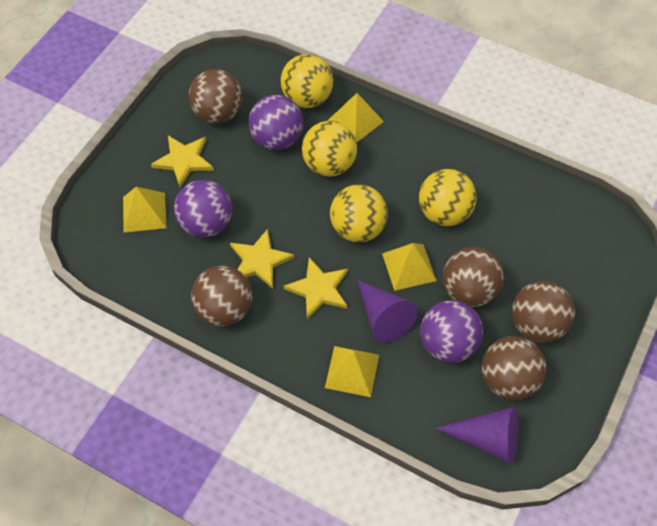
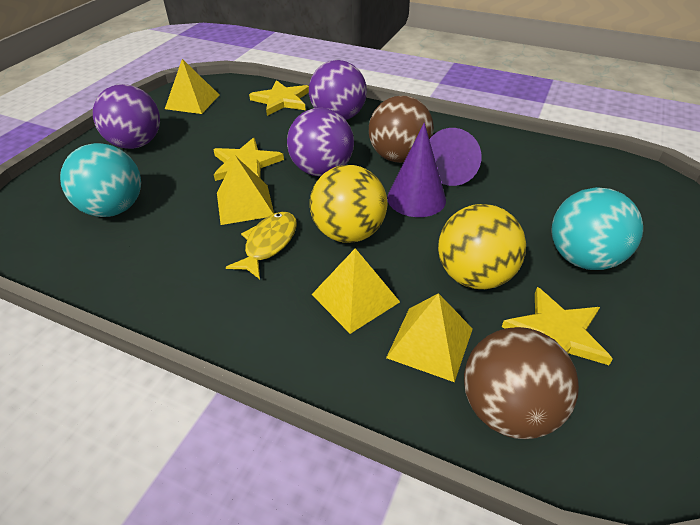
brown ball: 5 -> 2
turquoise ball: 0 -> 2
yellow ball: 4 -> 2
yellow fish: 0 -> 1

